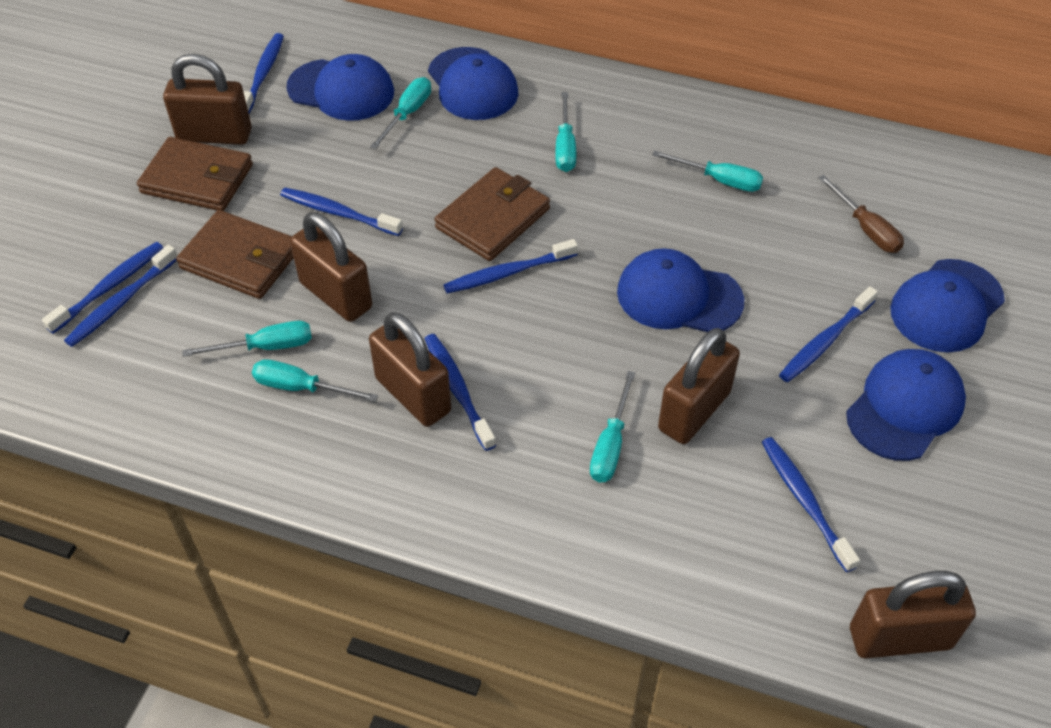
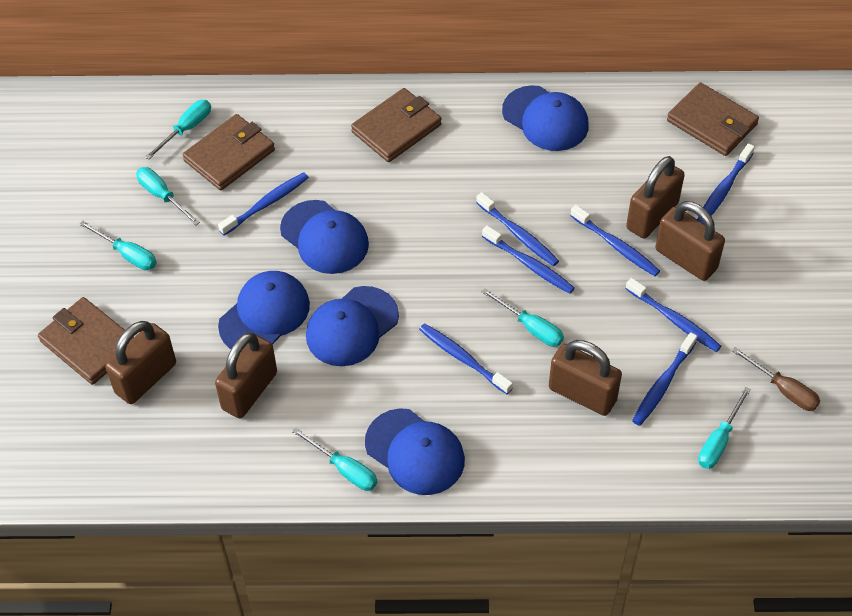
brown wallet: 3 -> 4

